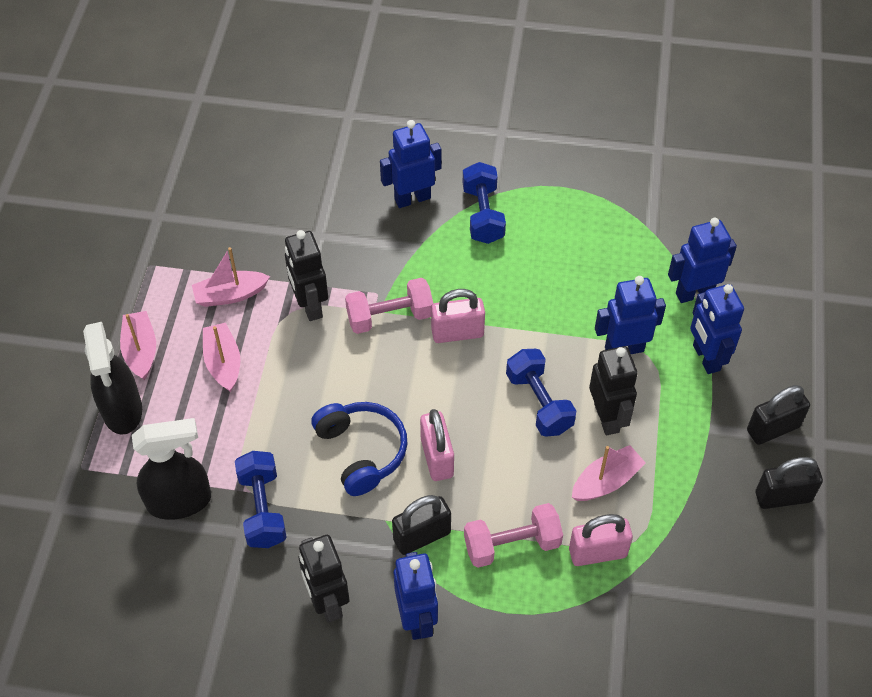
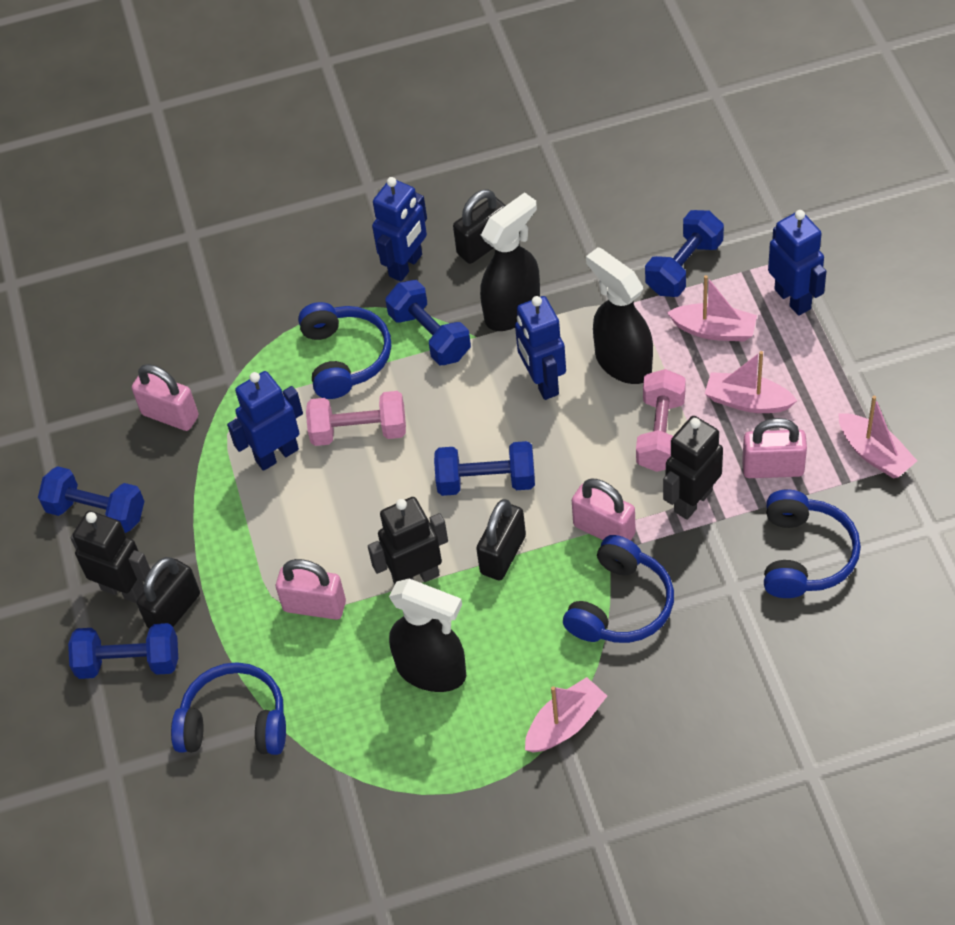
black spray bottle: 2 -> 3
blue dumbbell: 3 -> 5
blue headphones: 1 -> 4
blue robot: 5 -> 4
pink padlock: 3 -> 4

